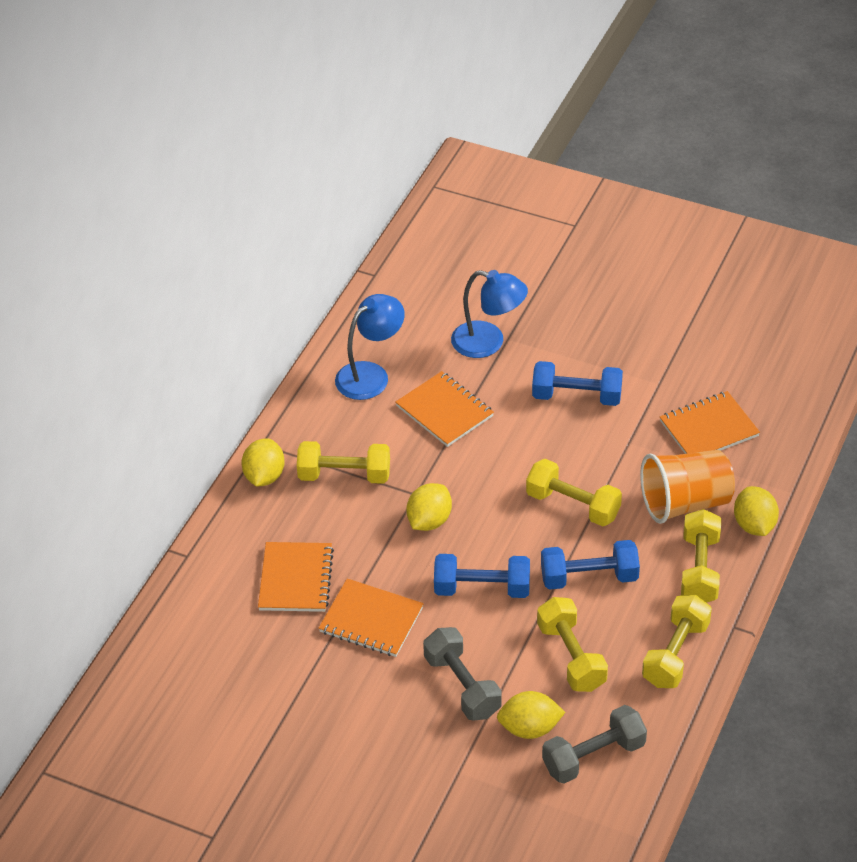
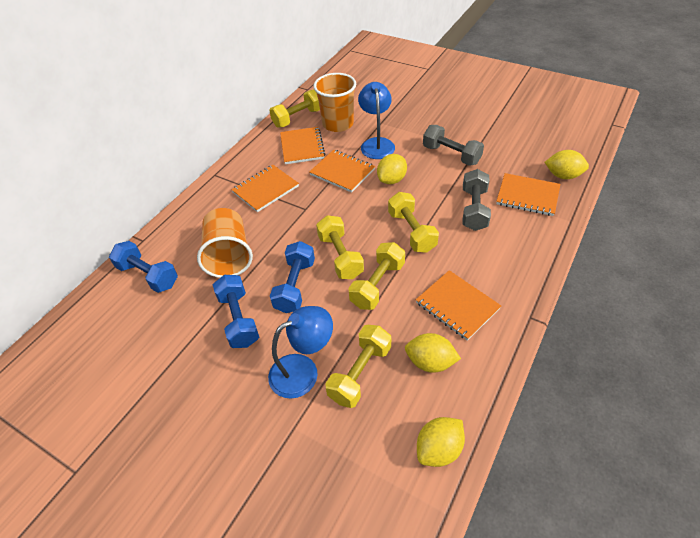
orange cup: 1 -> 2
orange notebook: 4 -> 5

